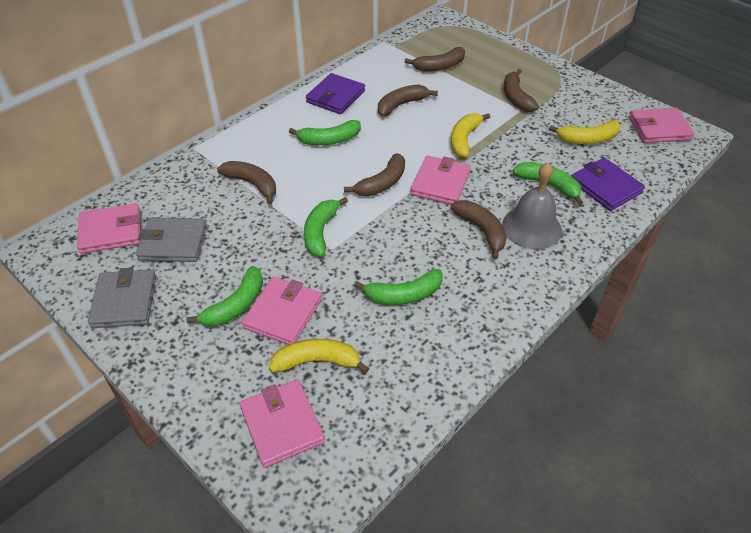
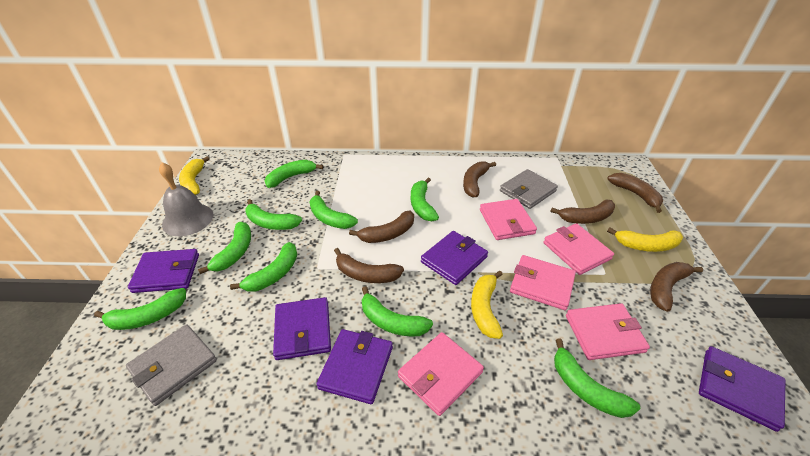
green banana: 5 -> 9
purple wallet: 2 -> 5

